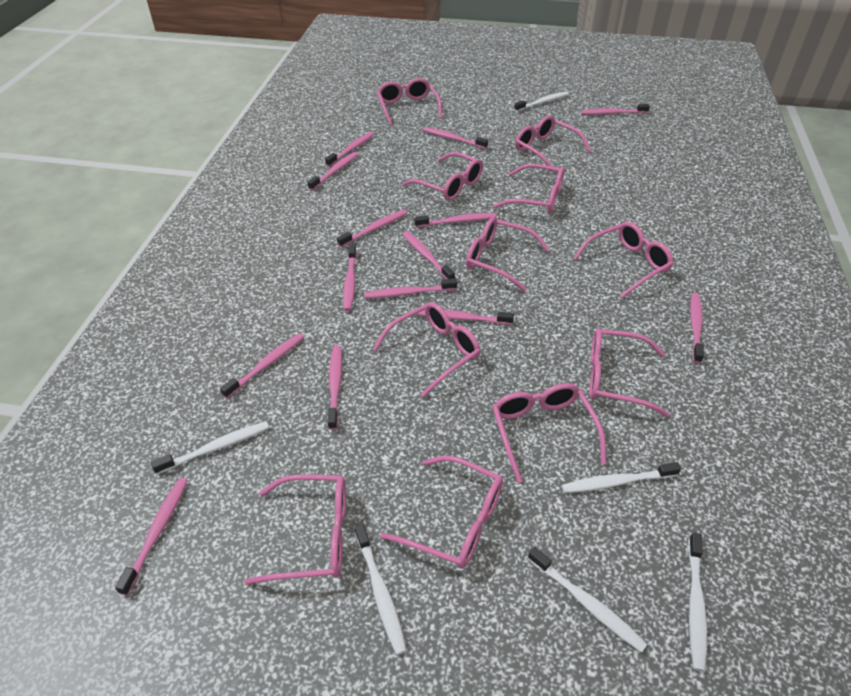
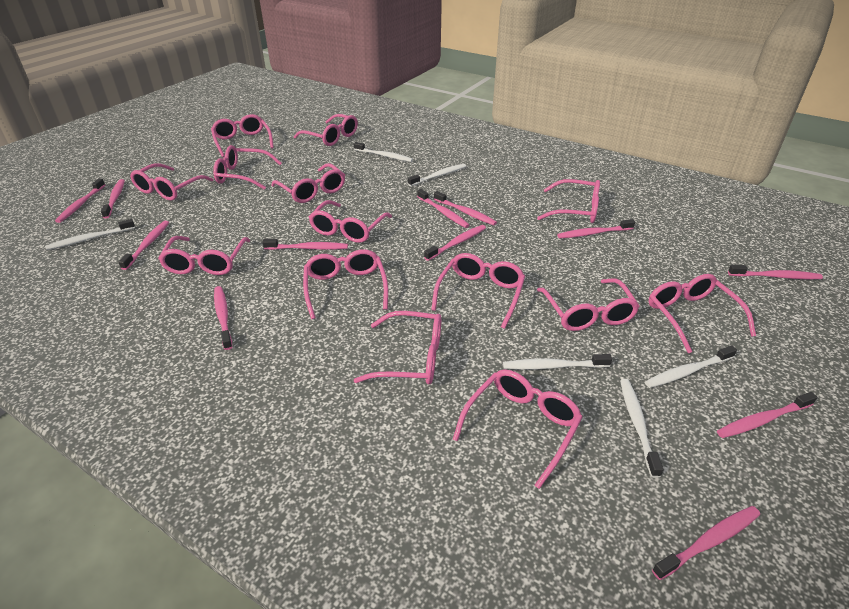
pink glasses: 11 -> 14
pink toothbrush: 14 -> 12

